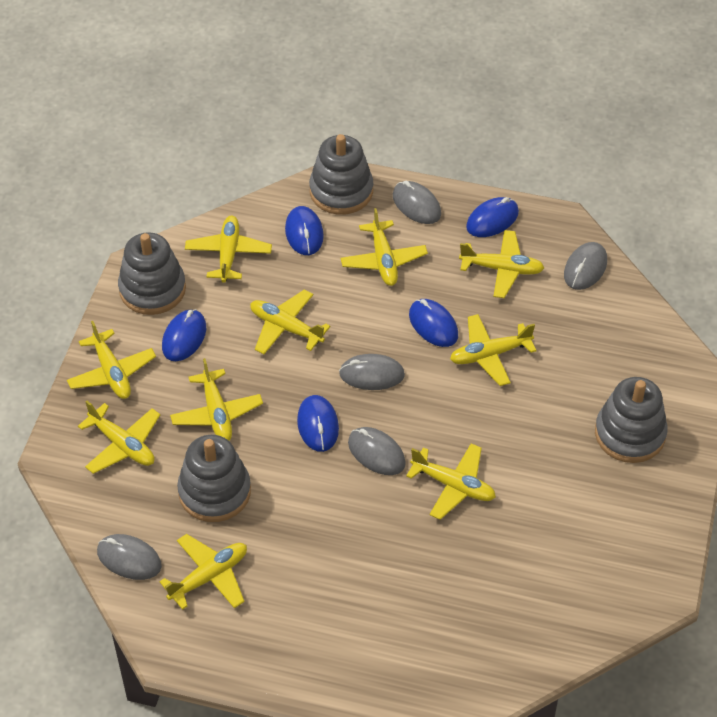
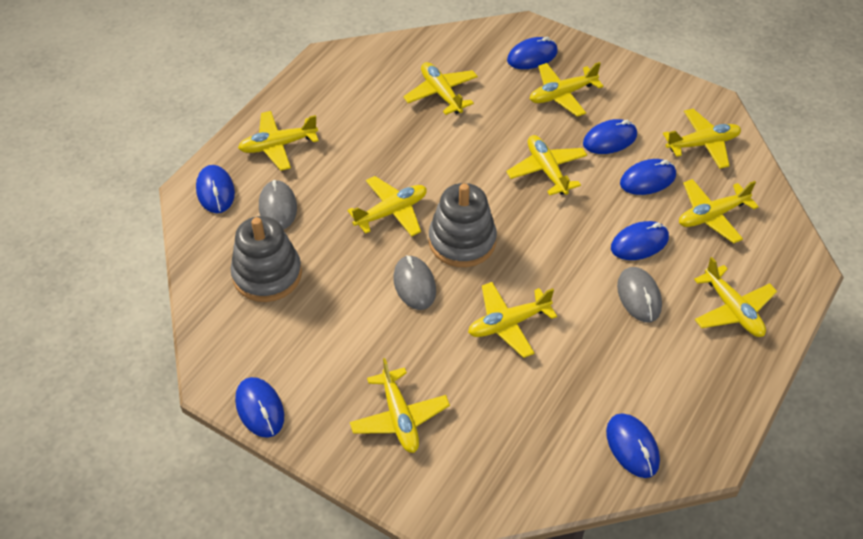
blue mouse: 5 -> 7
grey mouse: 5 -> 3
grey stacking toy: 4 -> 2

